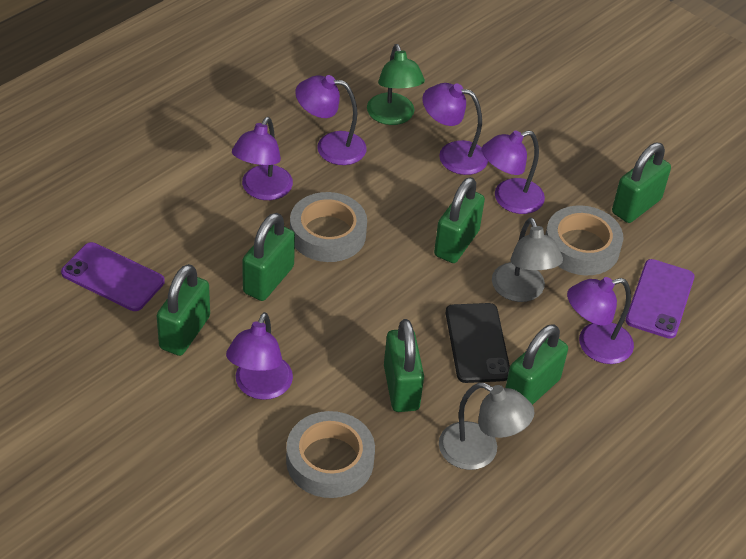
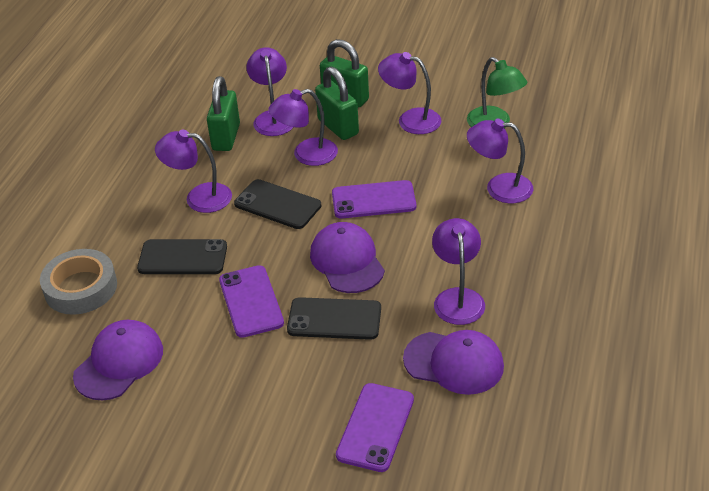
black phone: 1 -> 3
green padlock: 6 -> 3
grey lamp: 2 -> 0
grey tape: 3 -> 1
purple cap: 0 -> 3
purple phone: 2 -> 3

